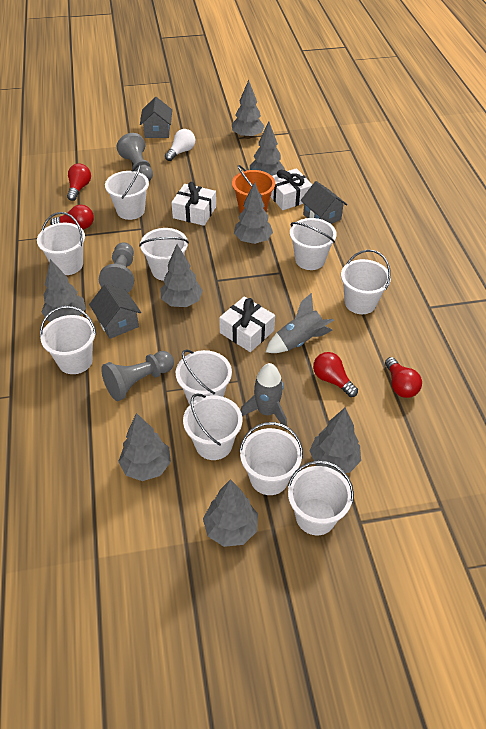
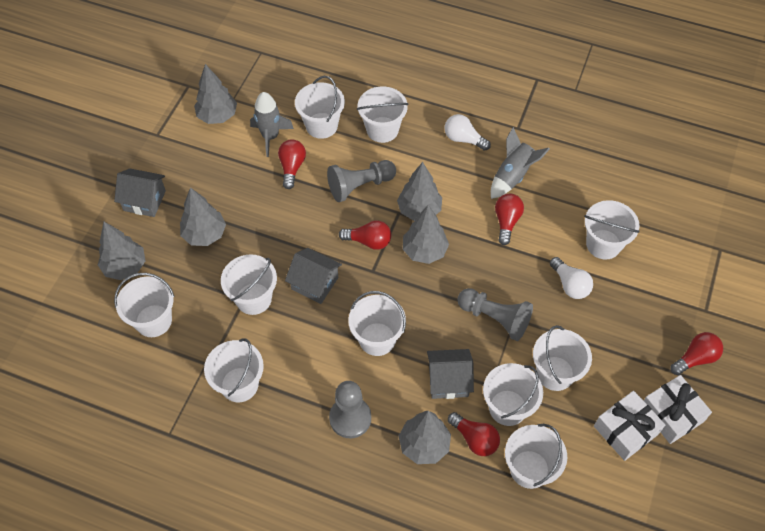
grey tree: 8 -> 6
orange bucket: 1 -> 0
red light bulb: 4 -> 5
white gift: 3 -> 2
white light bulb: 1 -> 2

